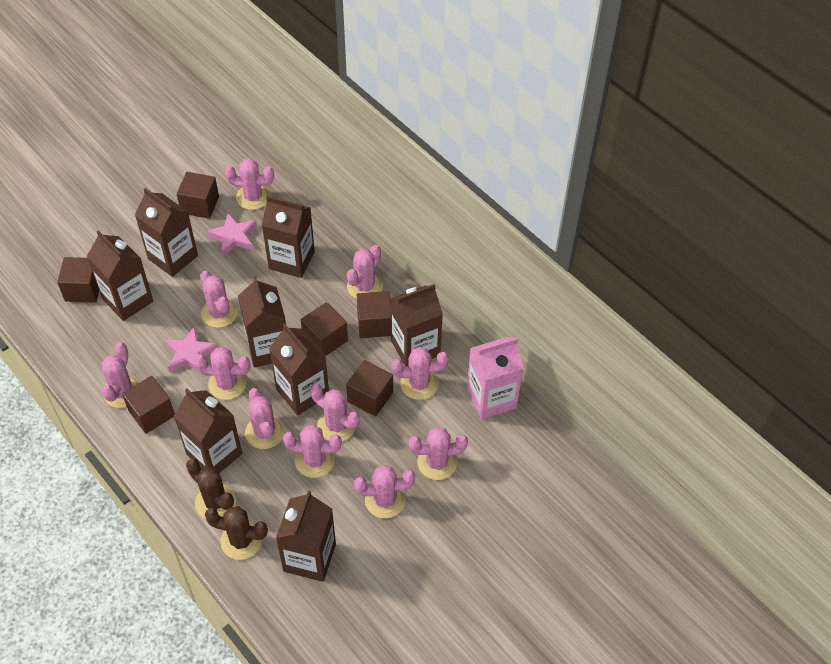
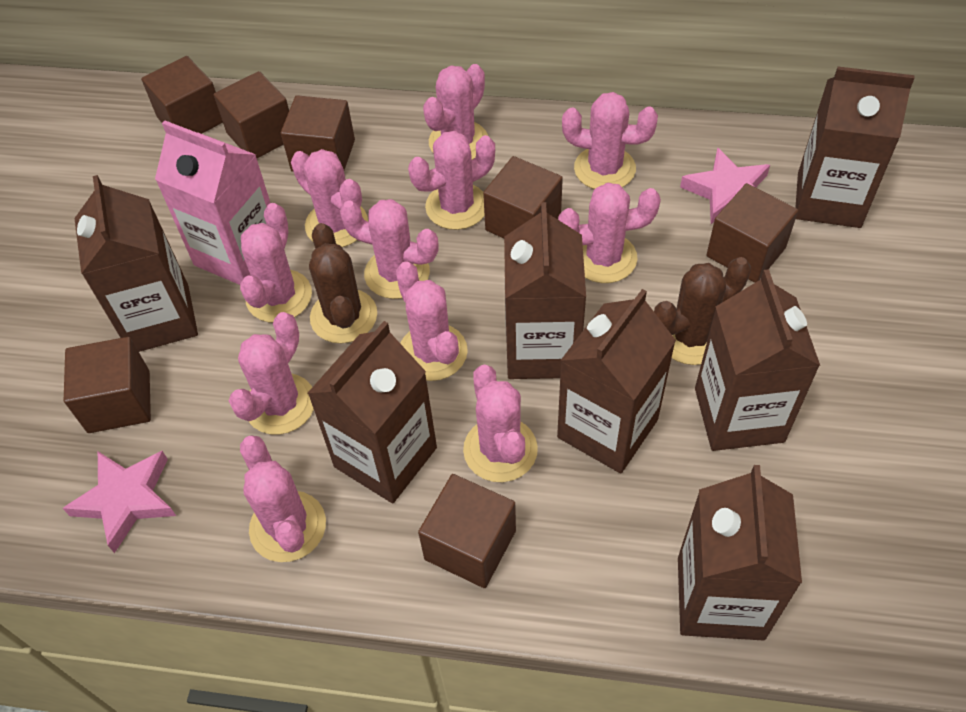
brown carton: 8 -> 7
brown cube: 6 -> 7

